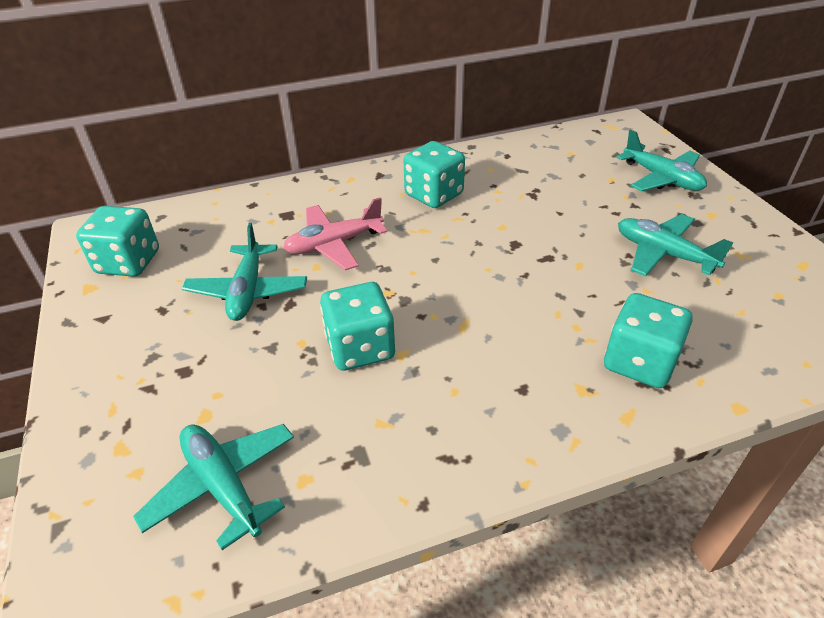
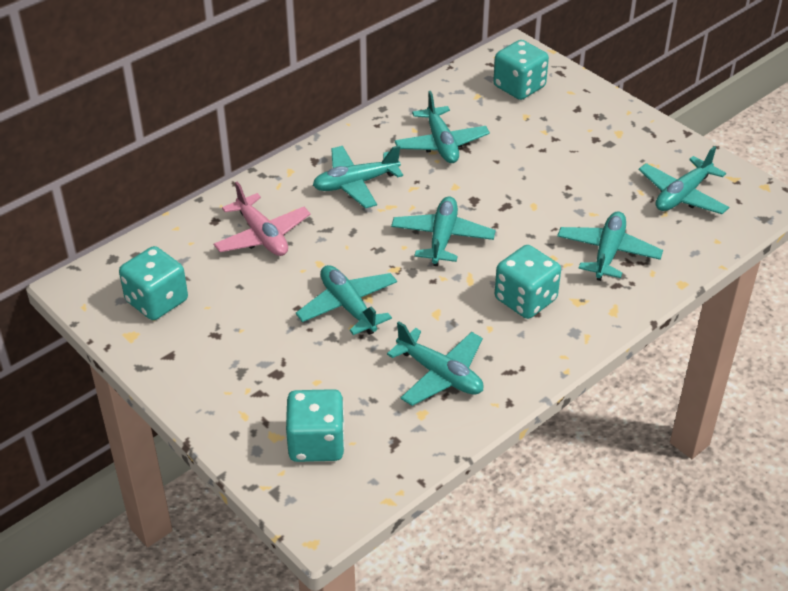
turquoise plane: 4 -> 7

